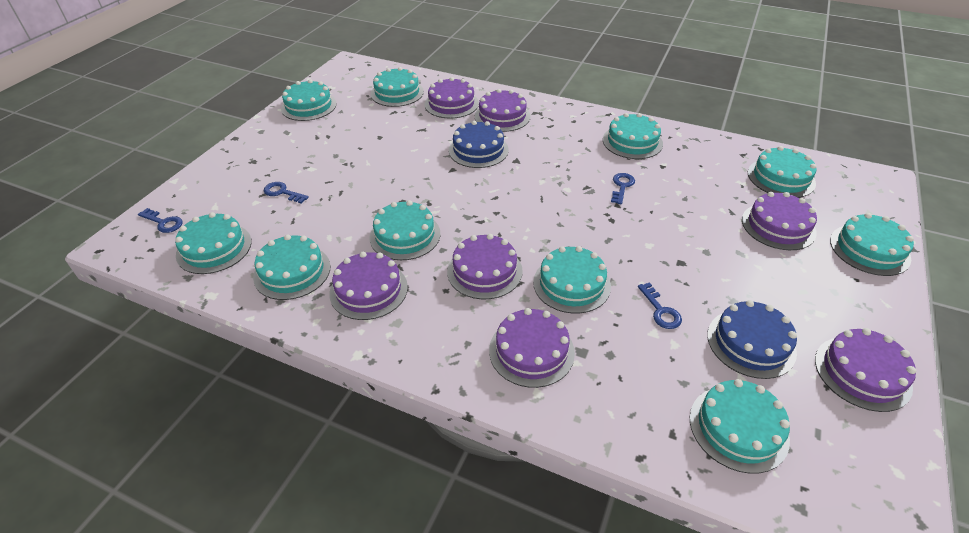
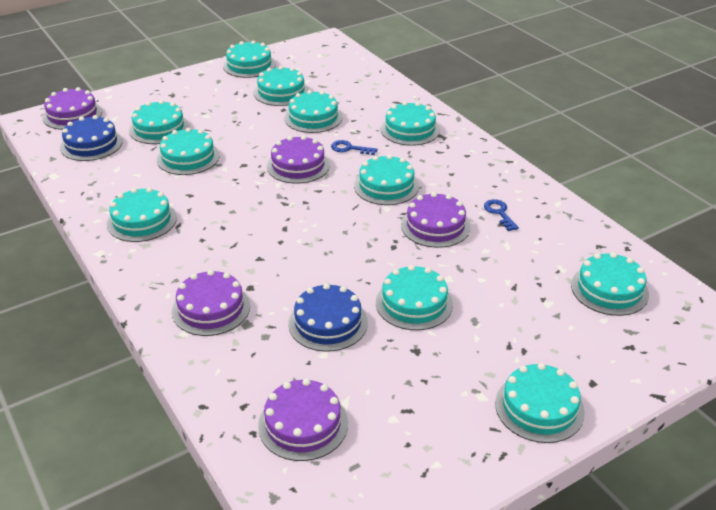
blue key: 4 -> 2
purple cake: 7 -> 5
turquoise cake: 10 -> 11

